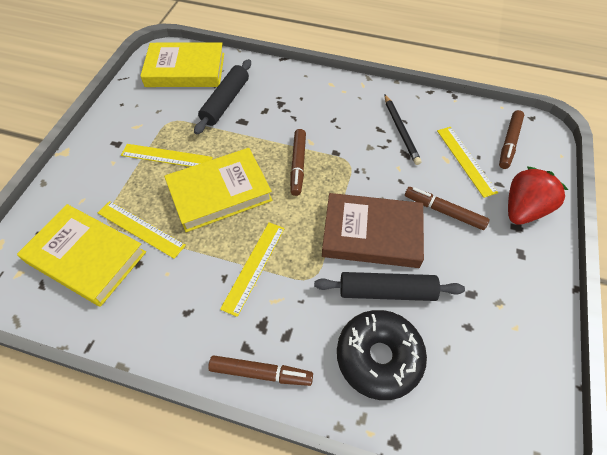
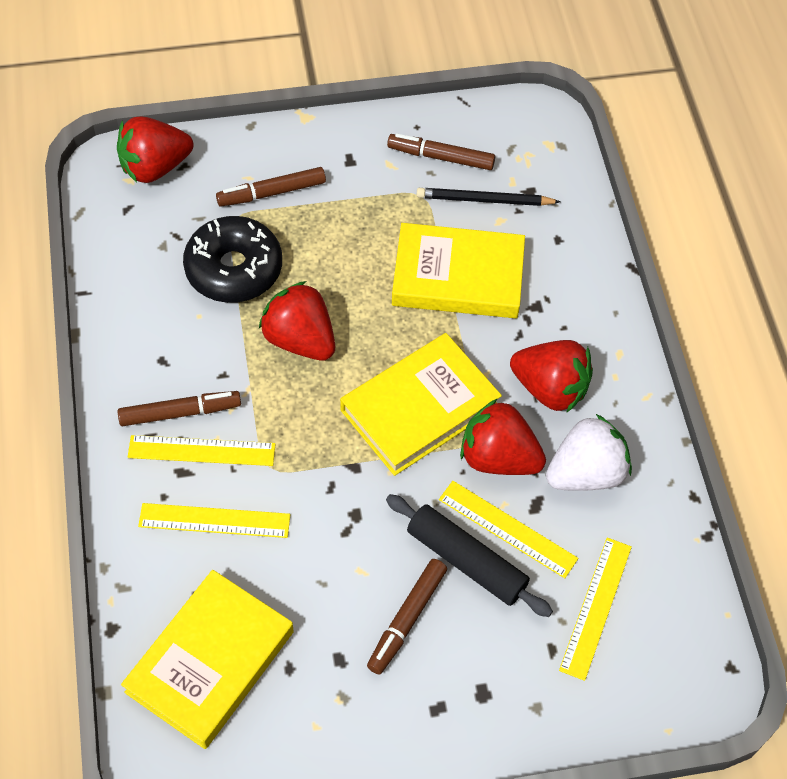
black rolling pin: 2 -> 1
brown book: 1 -> 0
red strawberry: 1 -> 4
white strawberry: 0 -> 1

